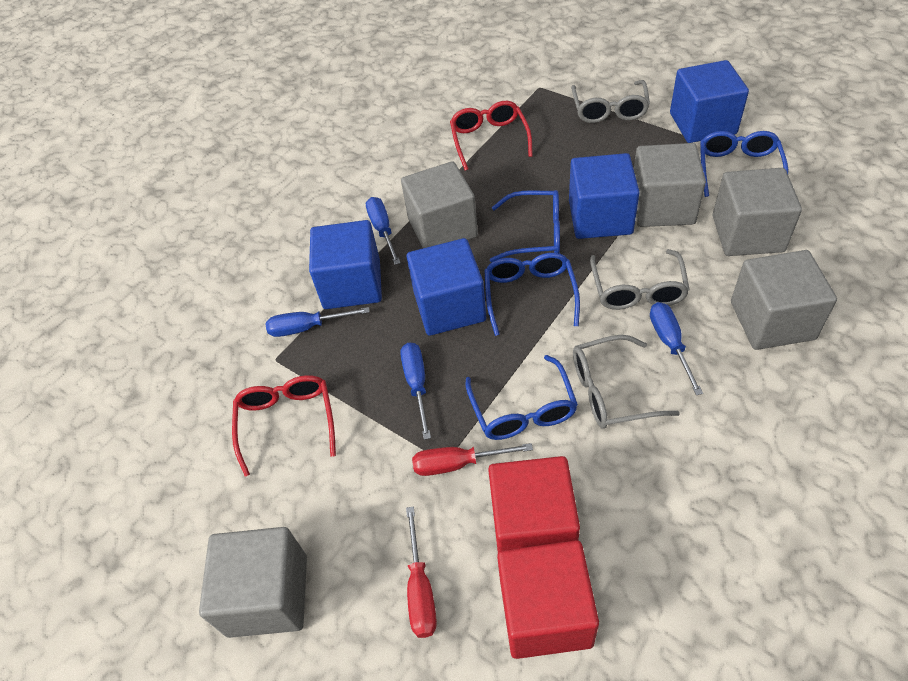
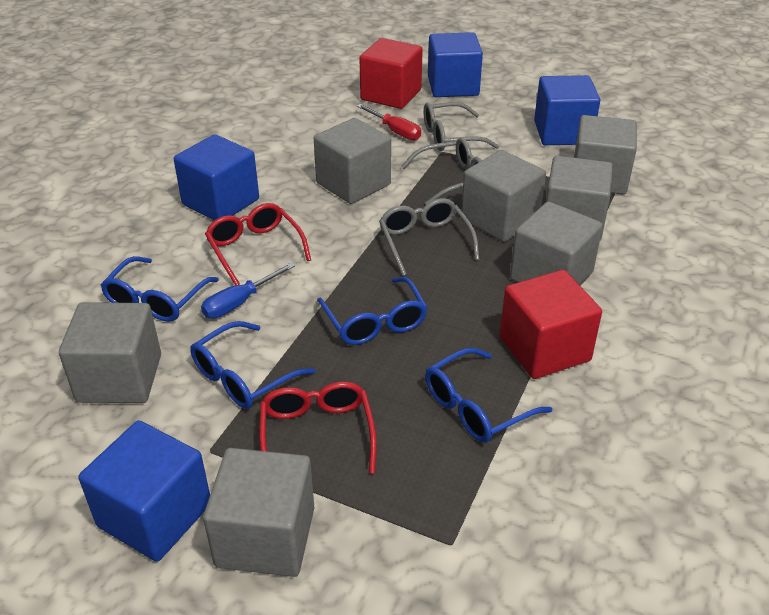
blue screwdriver: 4 -> 1
grey cube: 5 -> 7
red screwdriver: 2 -> 1

